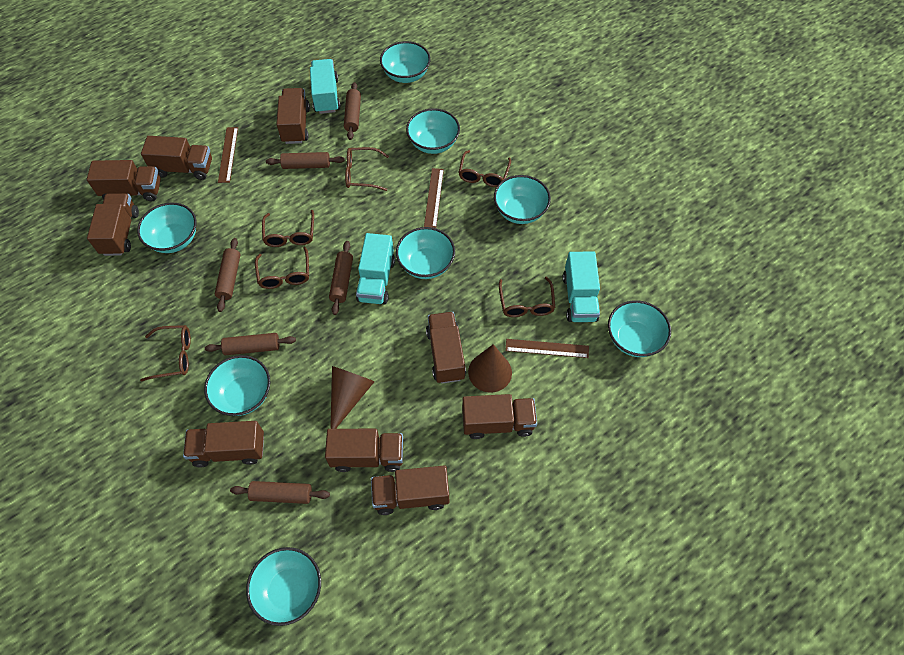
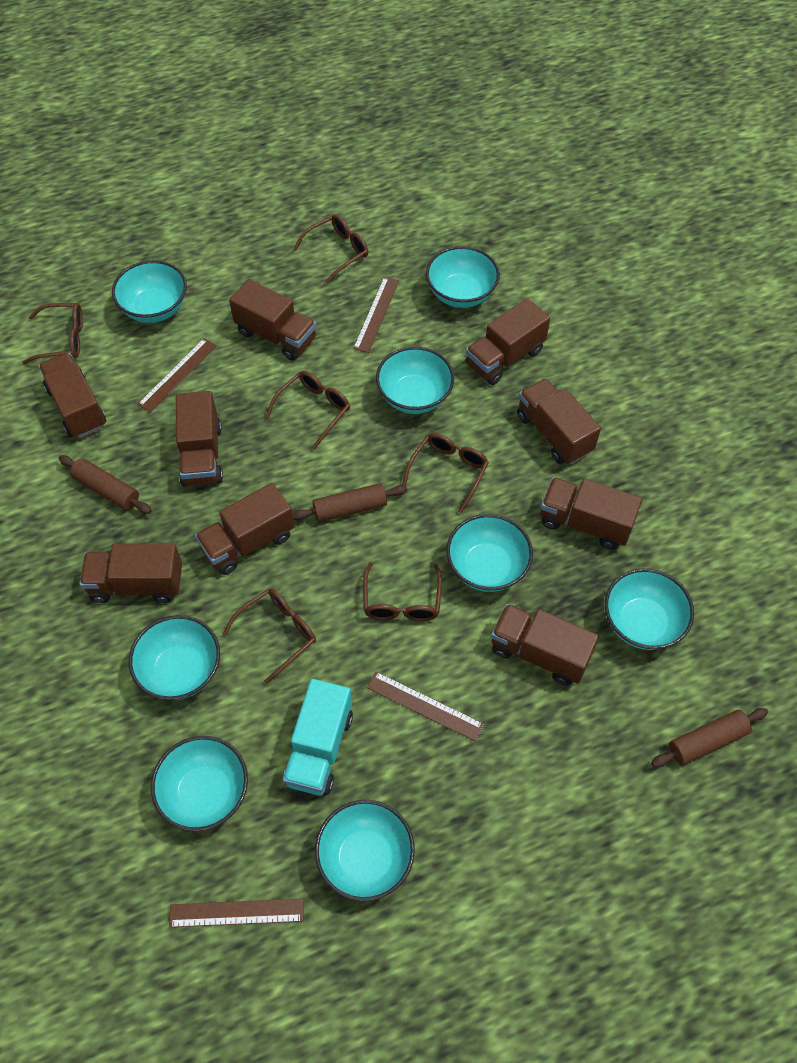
brown cone: 2 -> 0
brown rolling pin: 6 -> 3
brown ruler: 3 -> 4
turquoise truck: 3 -> 1

